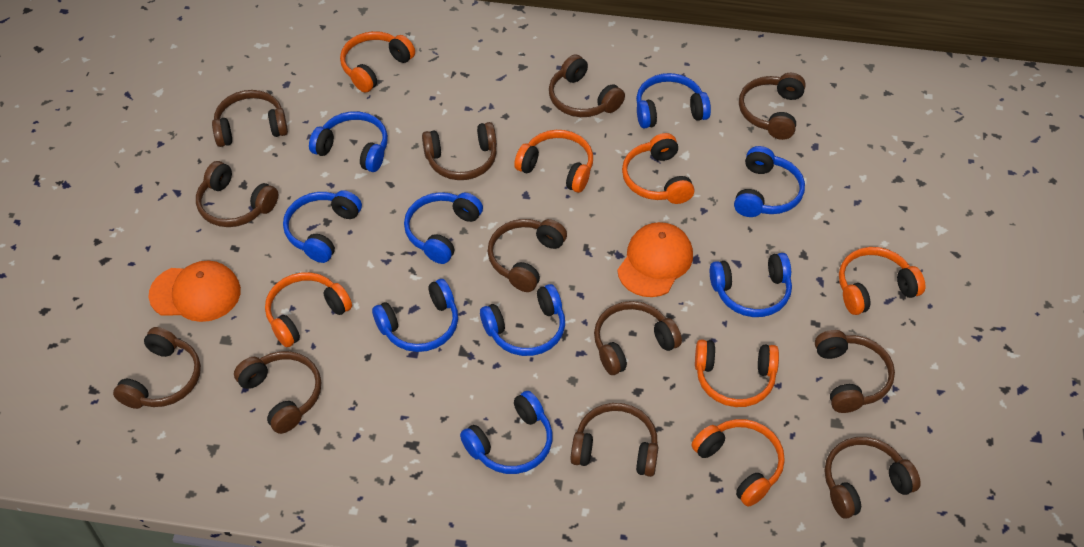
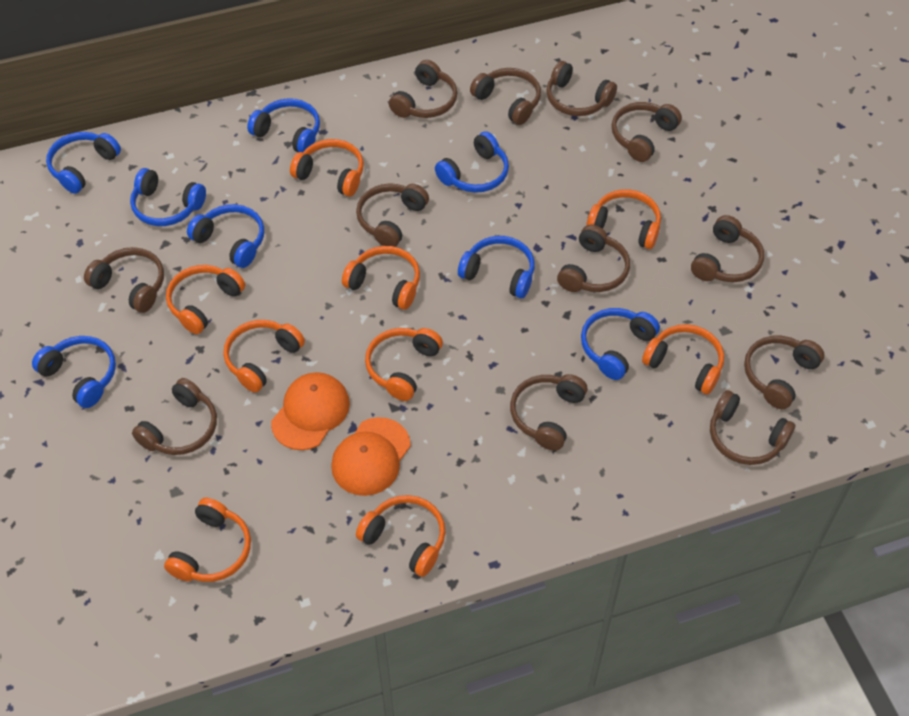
blue headphones: 9 -> 8
orange headphones: 7 -> 9

